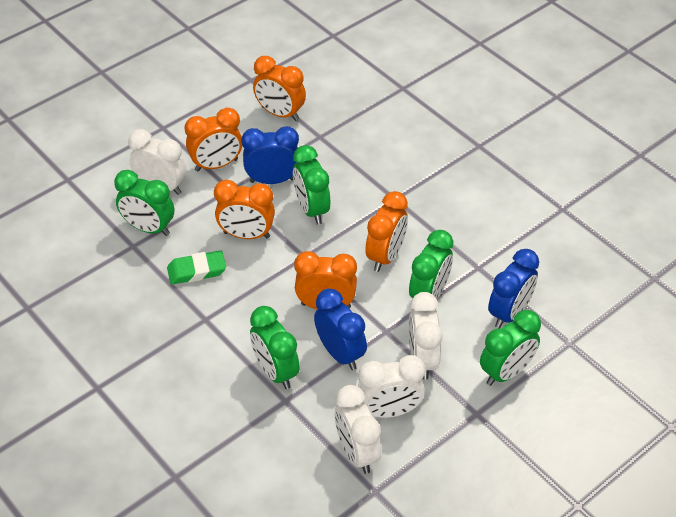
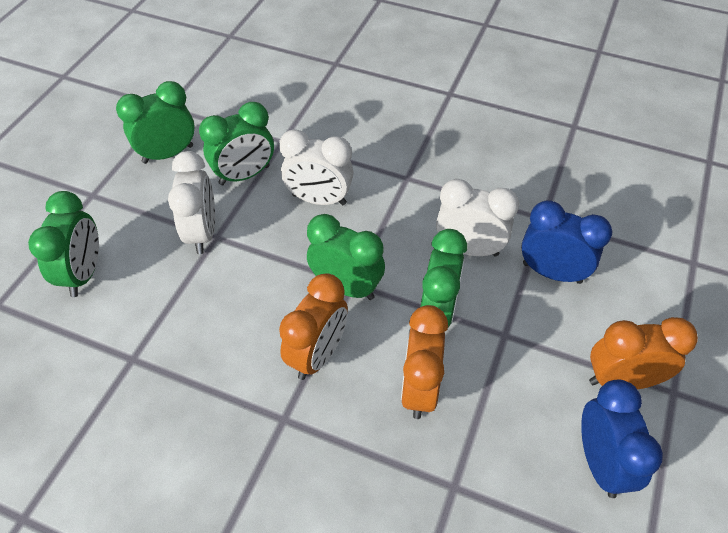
blue clock: 3 -> 2
green eraser: 1 -> 0
orange clock: 5 -> 3
white clock: 4 -> 3

